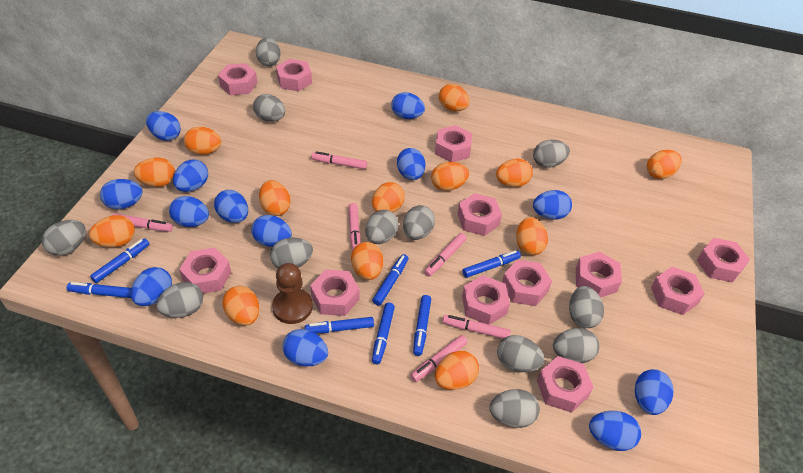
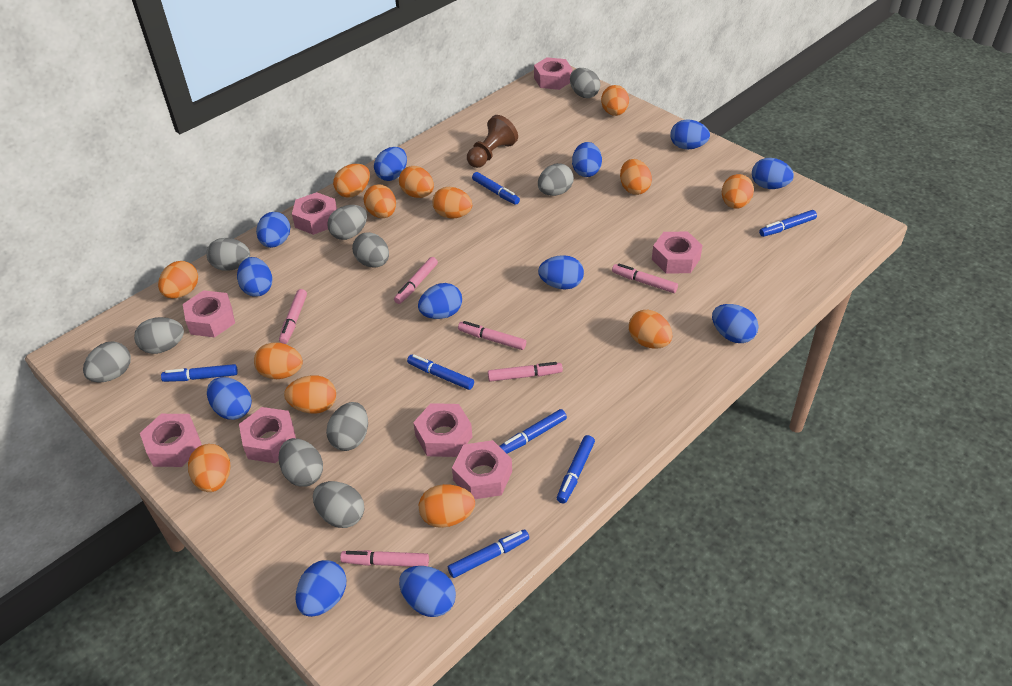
blue egg: 13 -> 12
grey egg: 12 -> 10
pink nut: 12 -> 8

